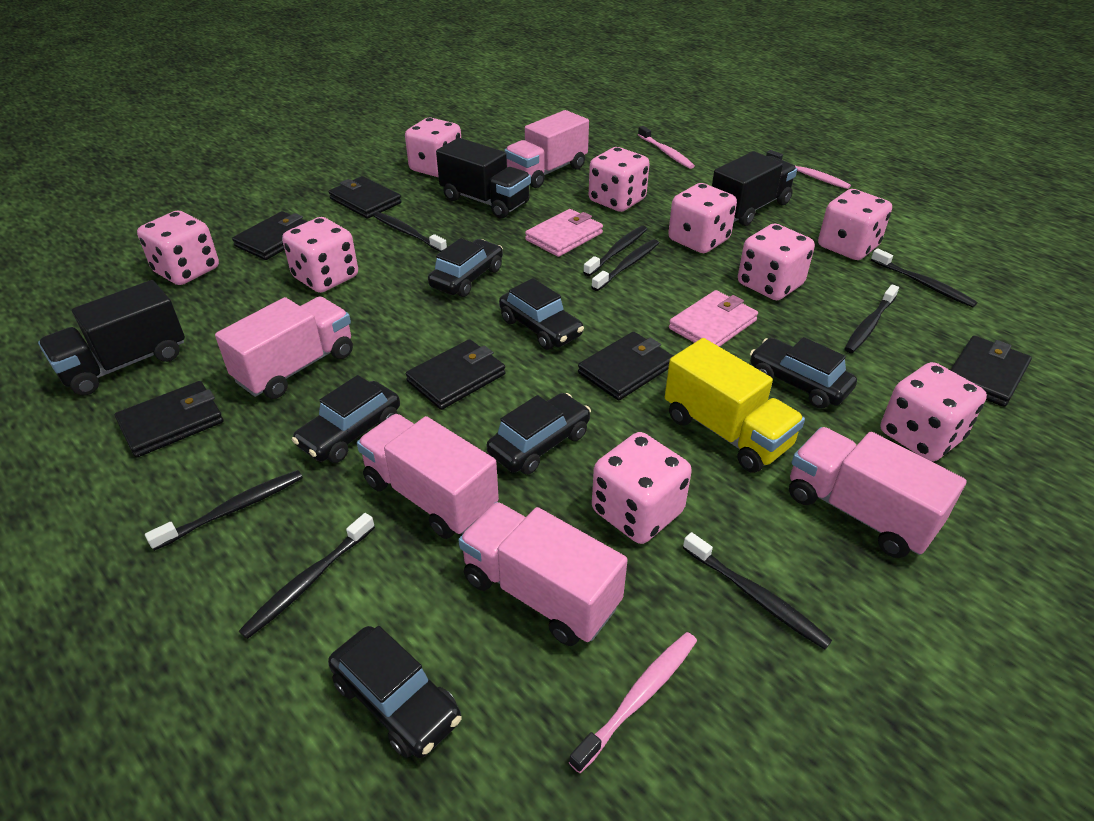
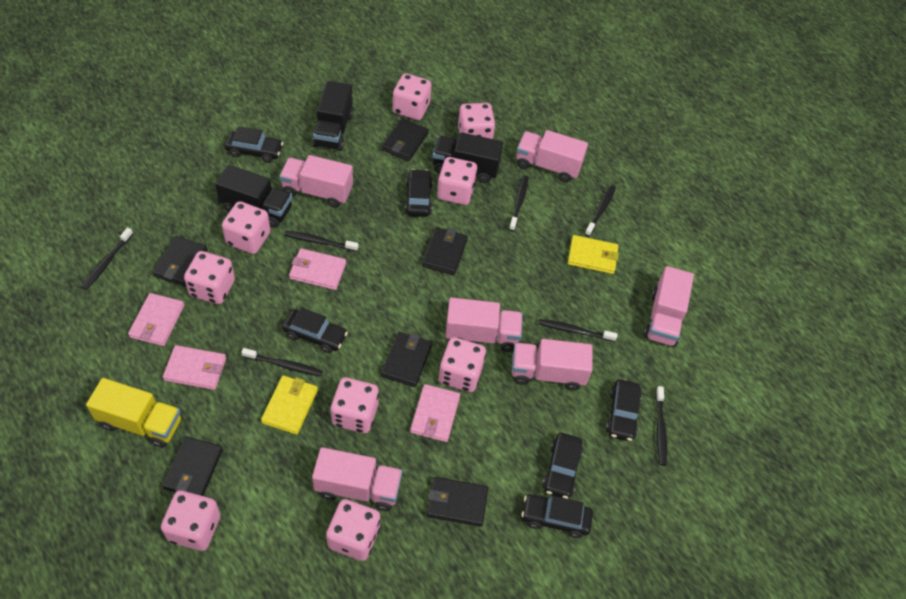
black toothbrush: 8 -> 7
pink toothbrush: 3 -> 0
pink truck: 5 -> 6
pink wallet: 2 -> 4
yellow wallet: 0 -> 2

